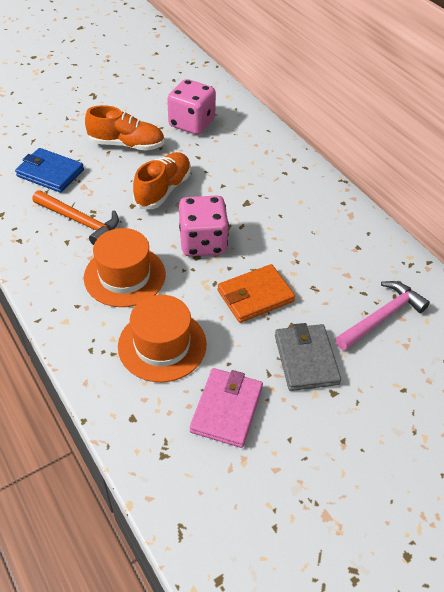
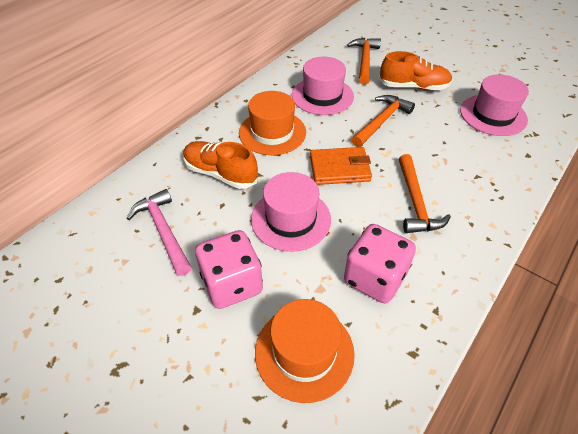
blue wallet: 1 -> 0
grey wallet: 1 -> 0
orange hammer: 1 -> 3
pink hat: 0 -> 3
pink wallet: 1 -> 0

